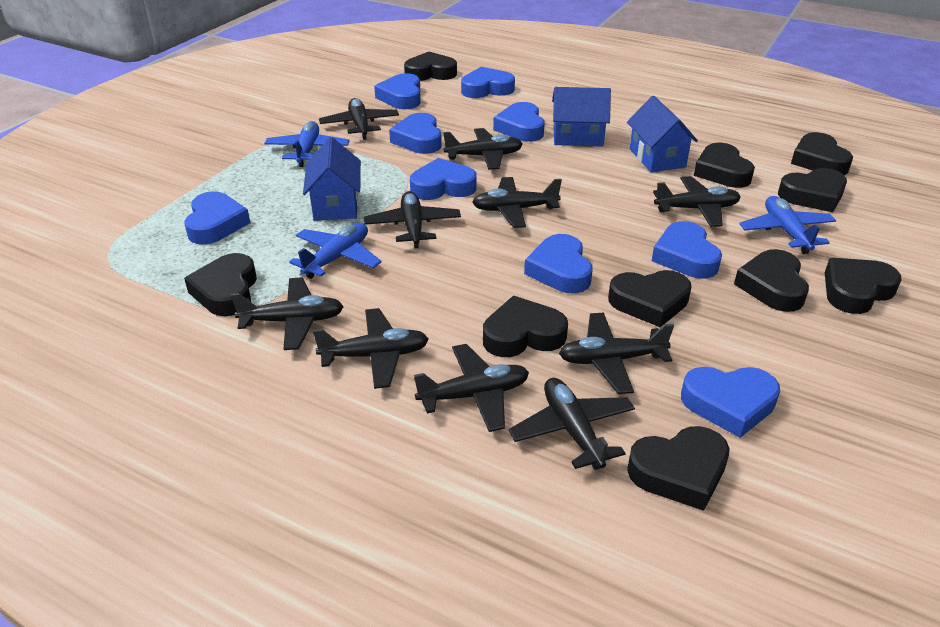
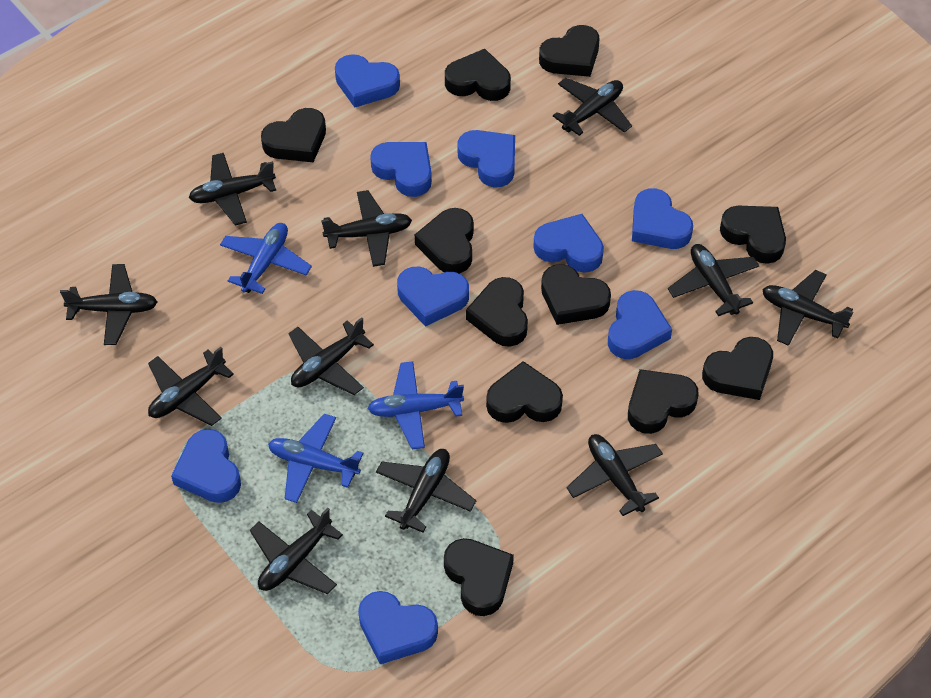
black heart: 10 -> 11
black plane: 10 -> 11
blue house: 3 -> 0

